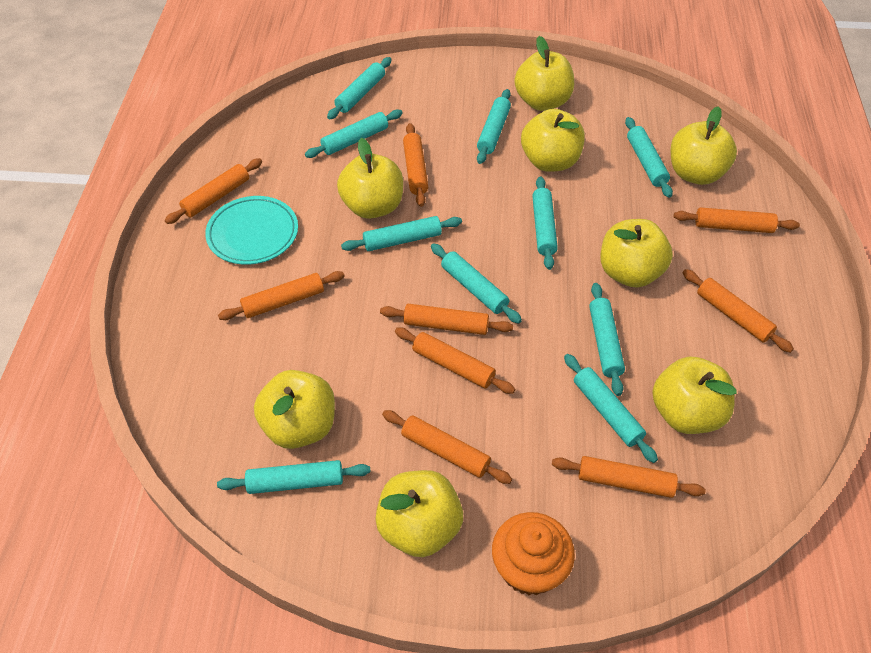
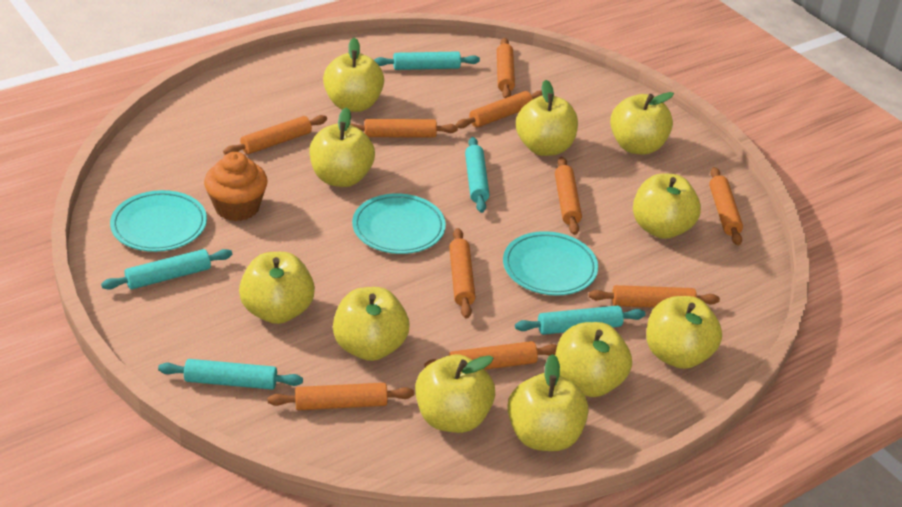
orange rolling pin: 9 -> 10
turquoise plate: 1 -> 3
turquoise rolling pin: 10 -> 5
yellow apple: 8 -> 11

